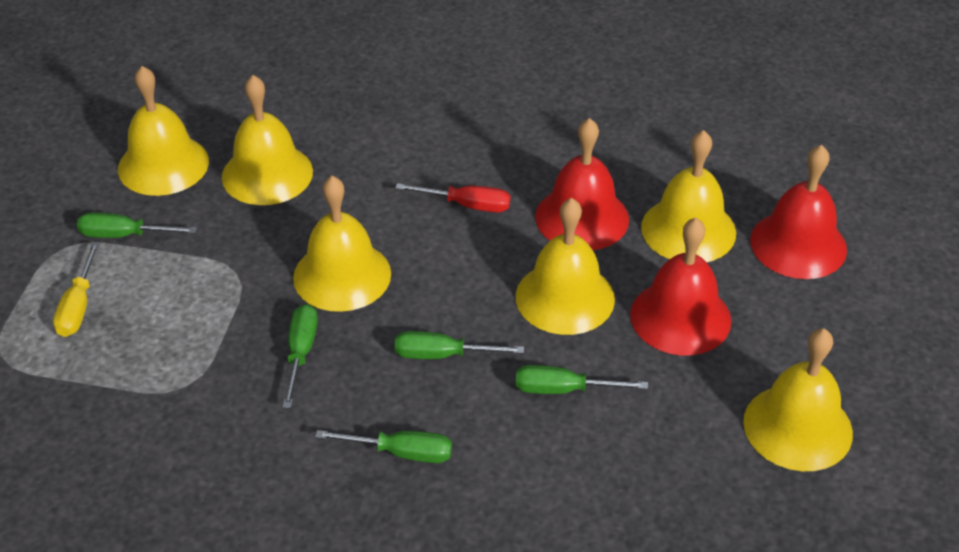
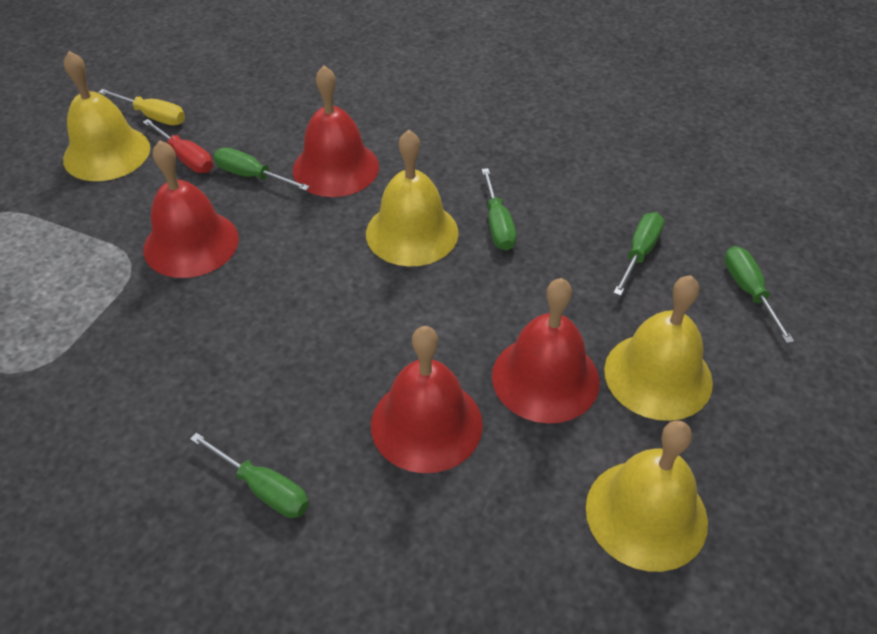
red bell: 3 -> 4
yellow bell: 6 -> 4

